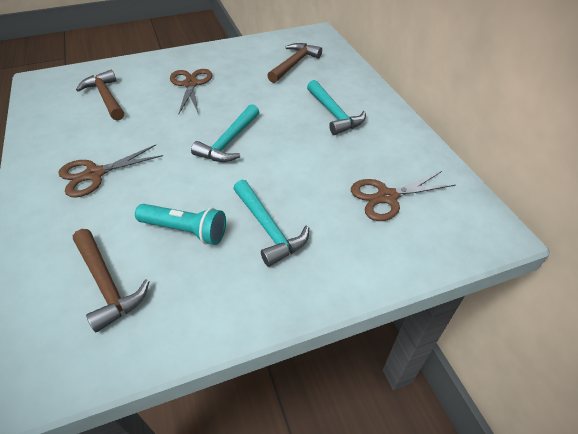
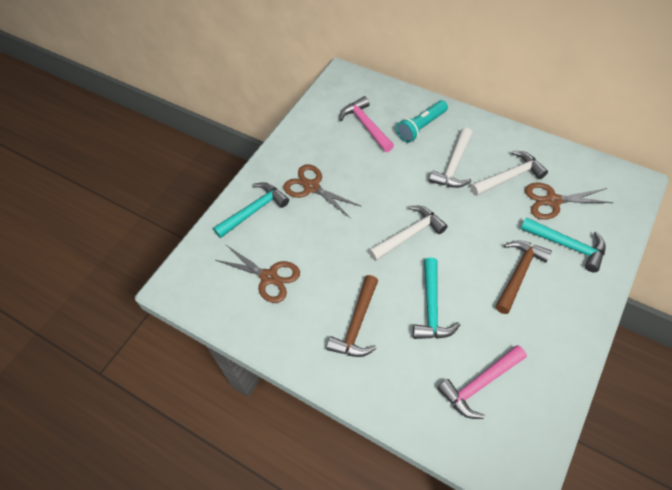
brown hammer: 3 -> 2
pink hammer: 0 -> 2
white hammer: 0 -> 3

